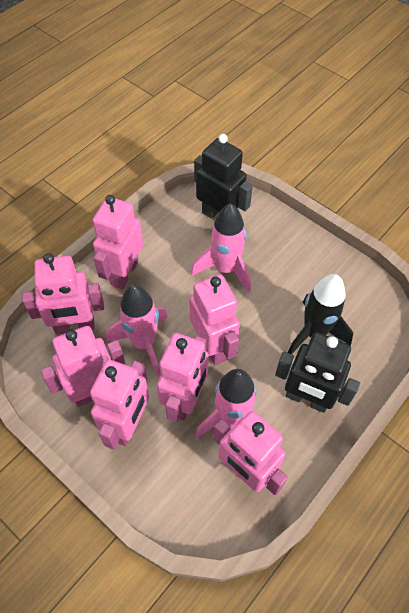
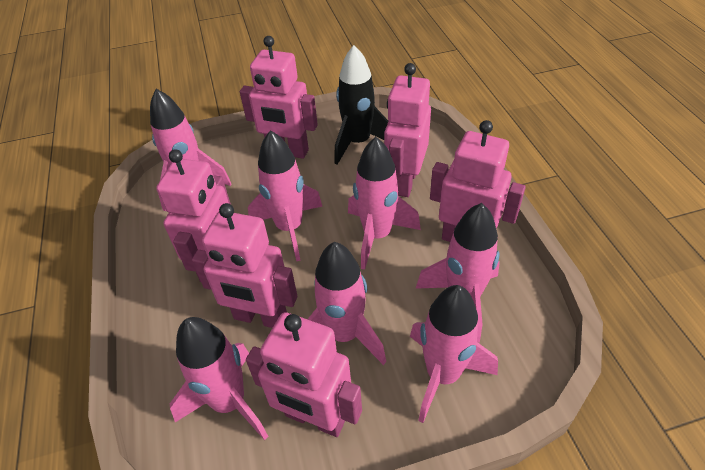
black robot: 2 -> 0
pink robot: 7 -> 6
pink rocket: 3 -> 7

